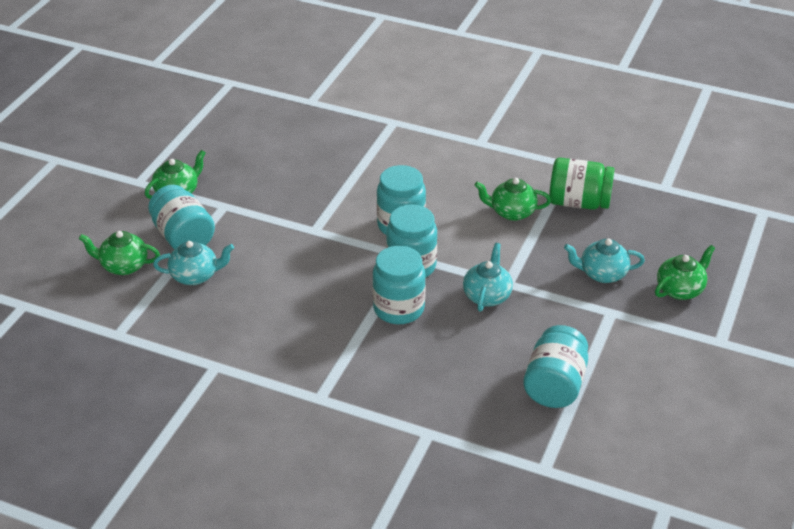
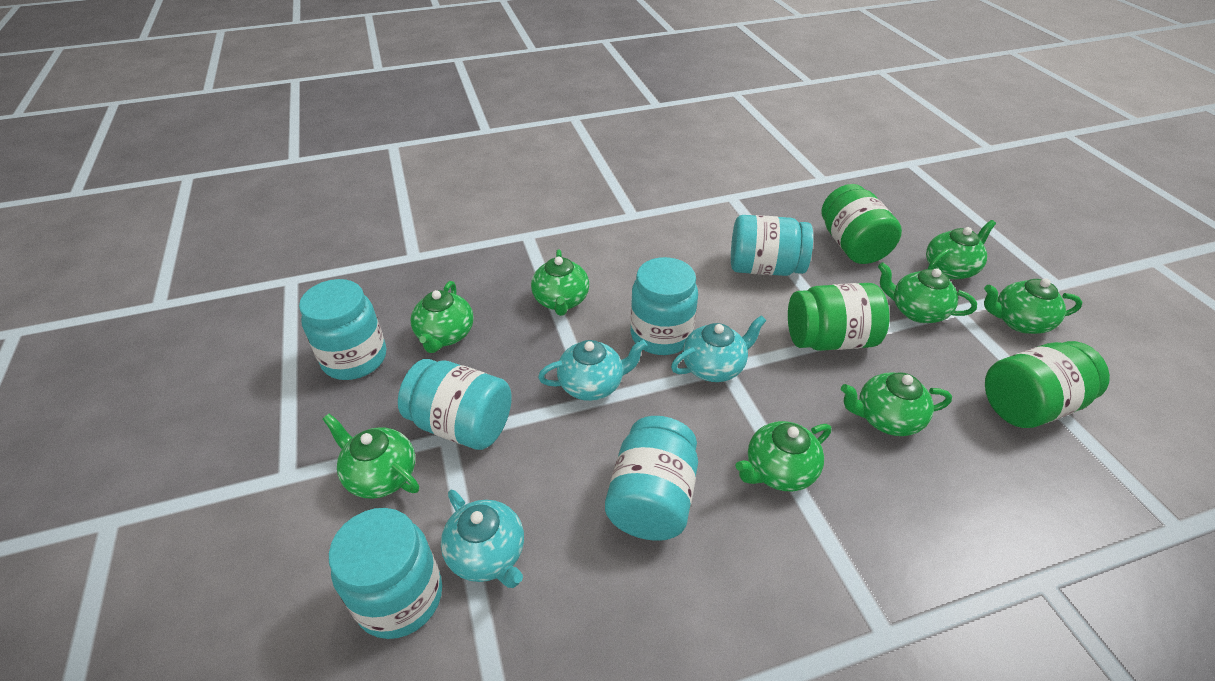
green jar: 1 -> 3
green teapot: 4 -> 8
turquoise jar: 5 -> 6

